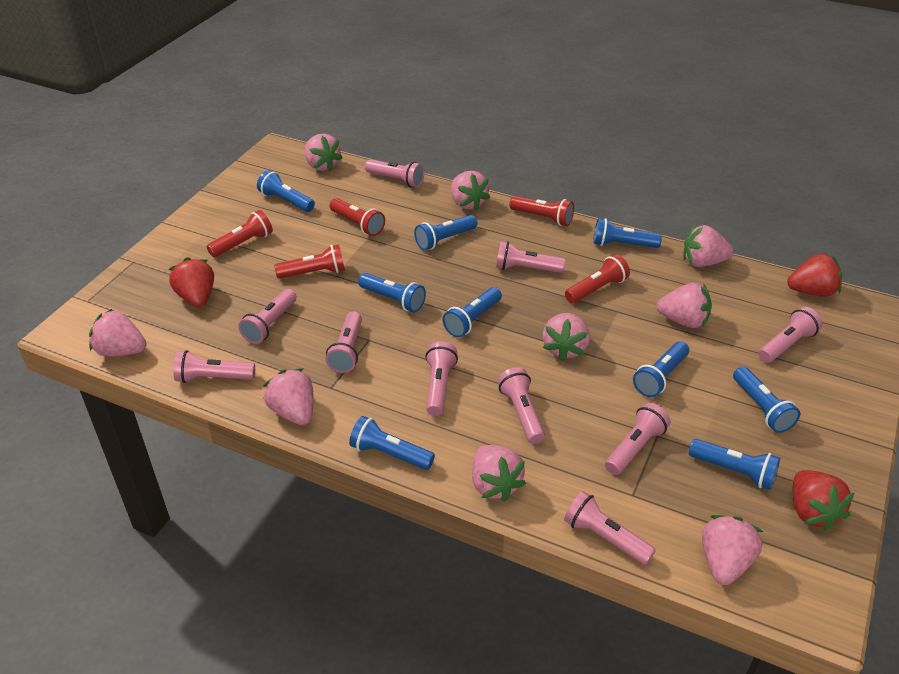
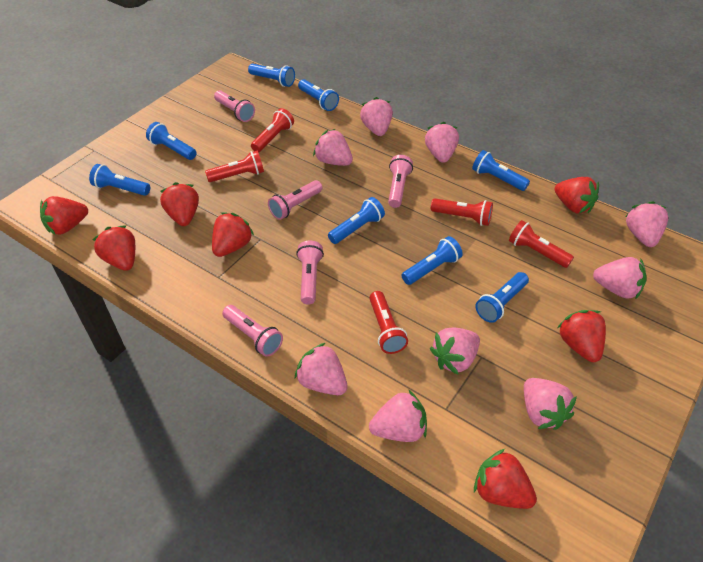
blue flashlight: 9 -> 8
pink flashlight: 10 -> 5
red strawberry: 3 -> 7

